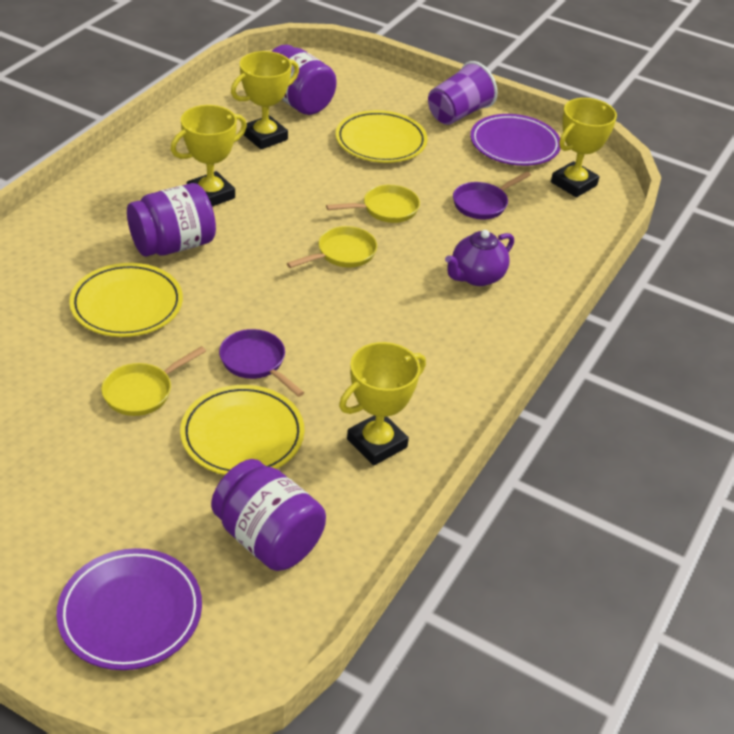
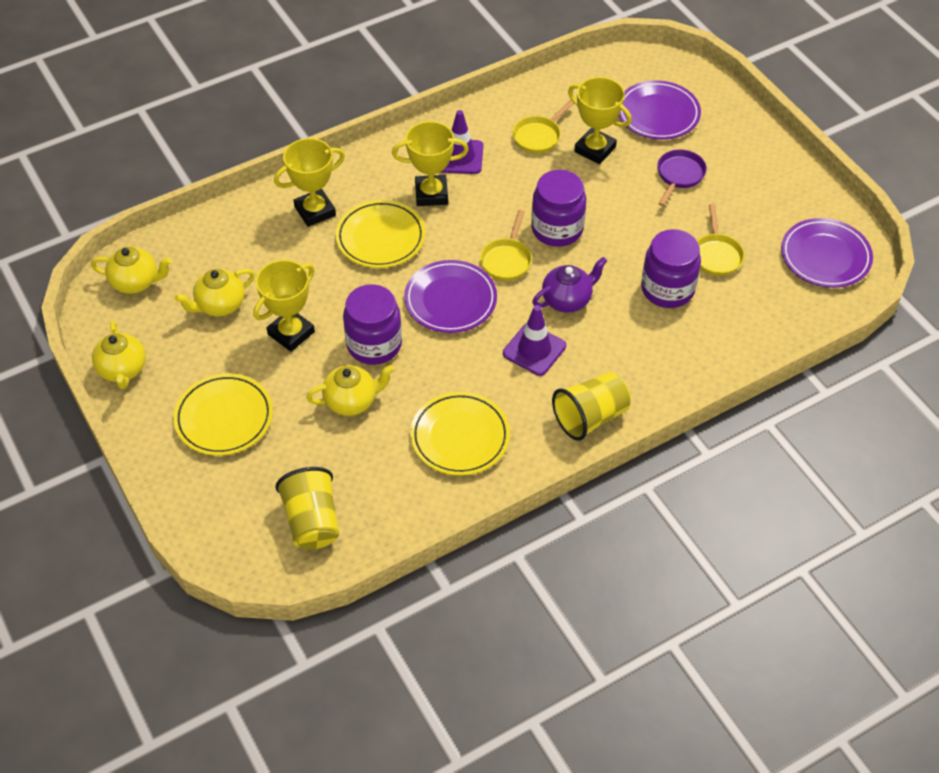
purple cup: 1 -> 0
purple pan: 2 -> 1
purple plate: 2 -> 3
purple traffic cone: 0 -> 2
yellow cup: 0 -> 2
yellow teapot: 0 -> 4

